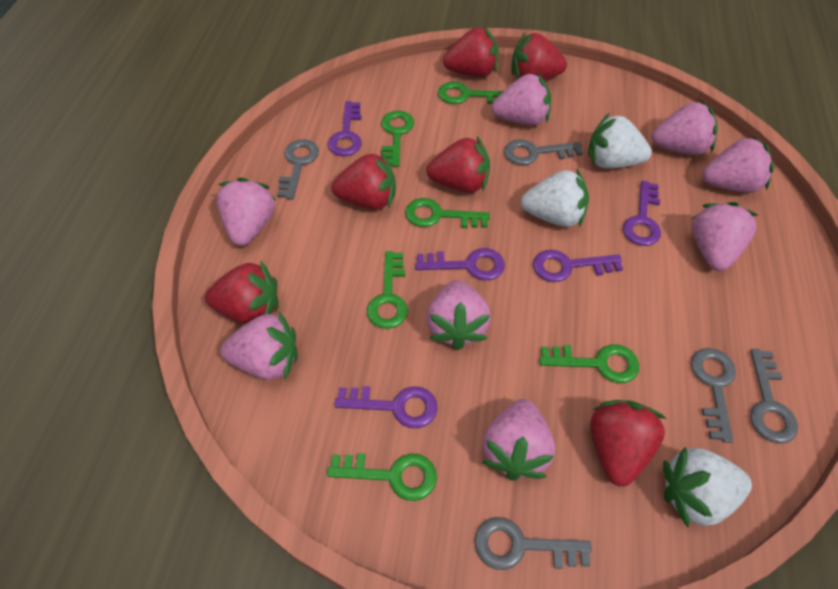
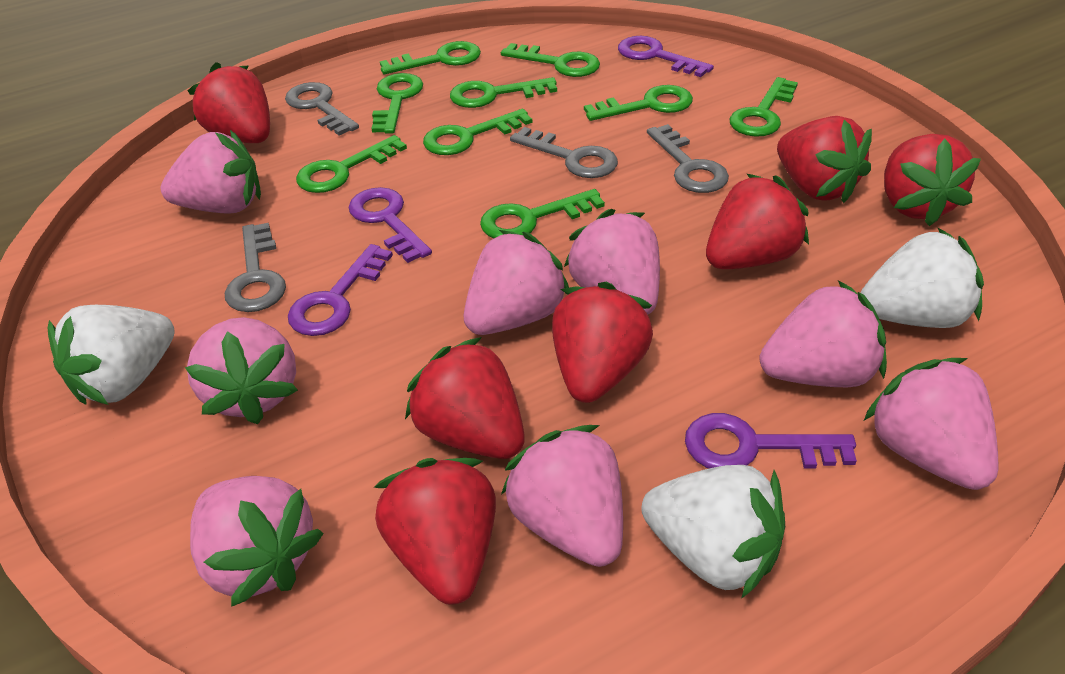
green key: 6 -> 9
grey key: 5 -> 4
purple key: 5 -> 4
red strawberry: 6 -> 7

